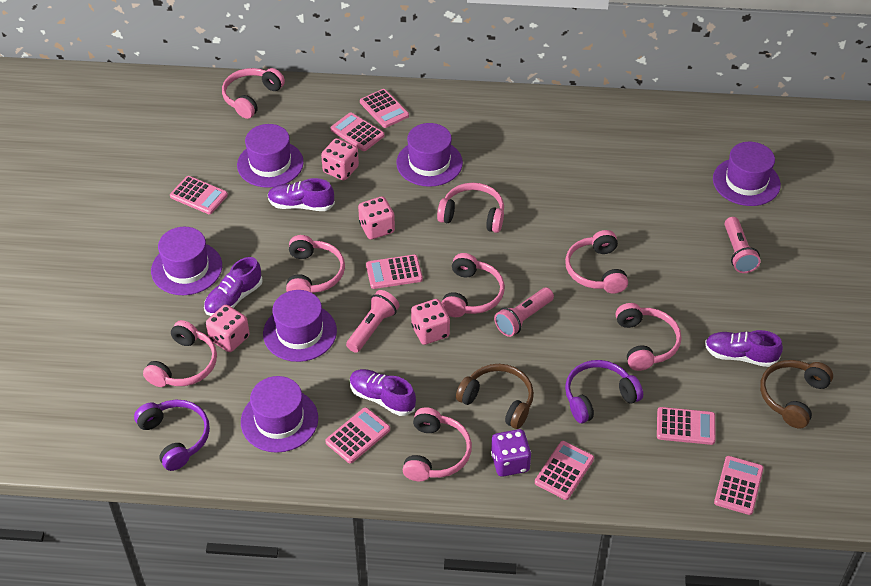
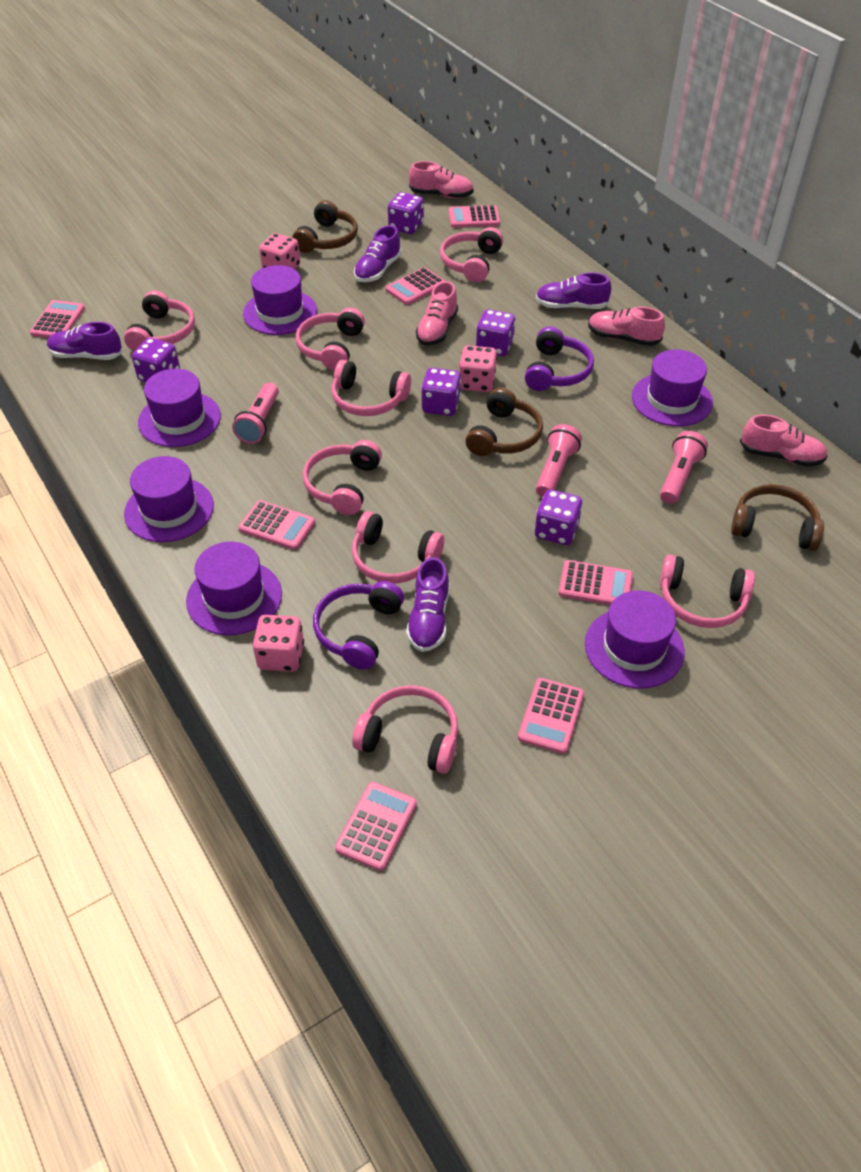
brown headphones: 2 -> 3
pink calculator: 8 -> 7
pink dice: 4 -> 3
pink shoe: 0 -> 4
purple dice: 1 -> 5

